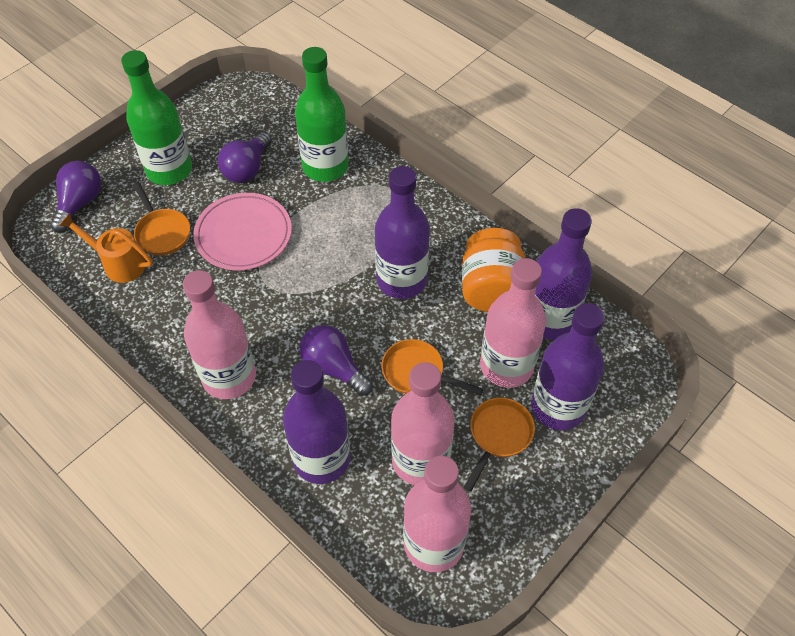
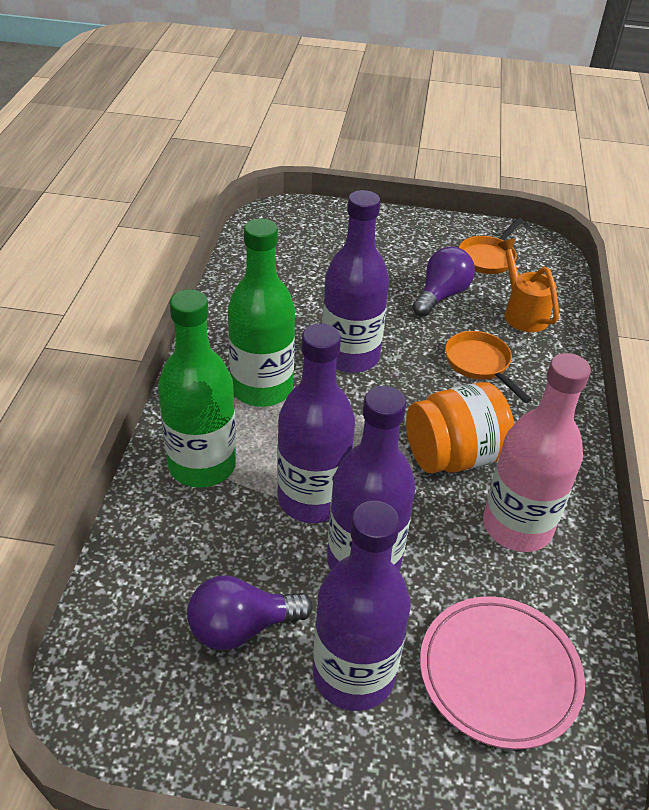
orange pan: 3 -> 2
pink bottle: 4 -> 1
purple light bulb: 3 -> 2

